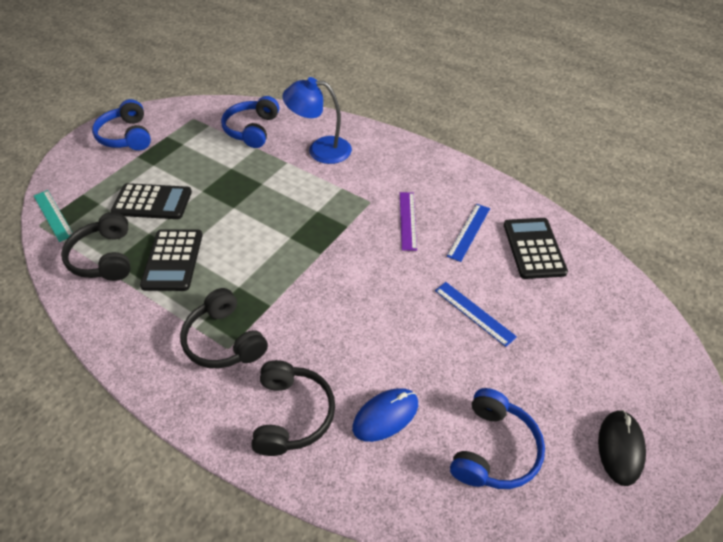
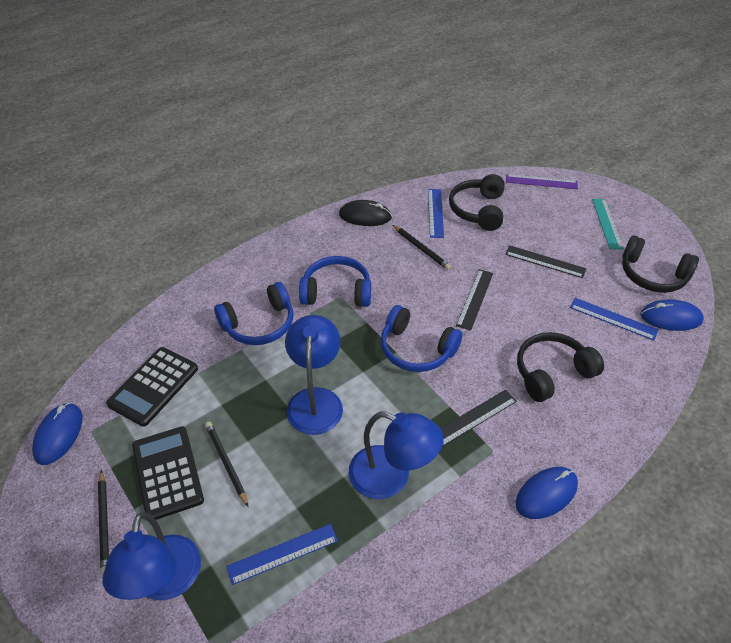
black calculator: 3 -> 2
black pencil: 0 -> 3
black ruler: 0 -> 3
blue lamp: 1 -> 3
blue mouse: 1 -> 3
blue ruler: 2 -> 3

